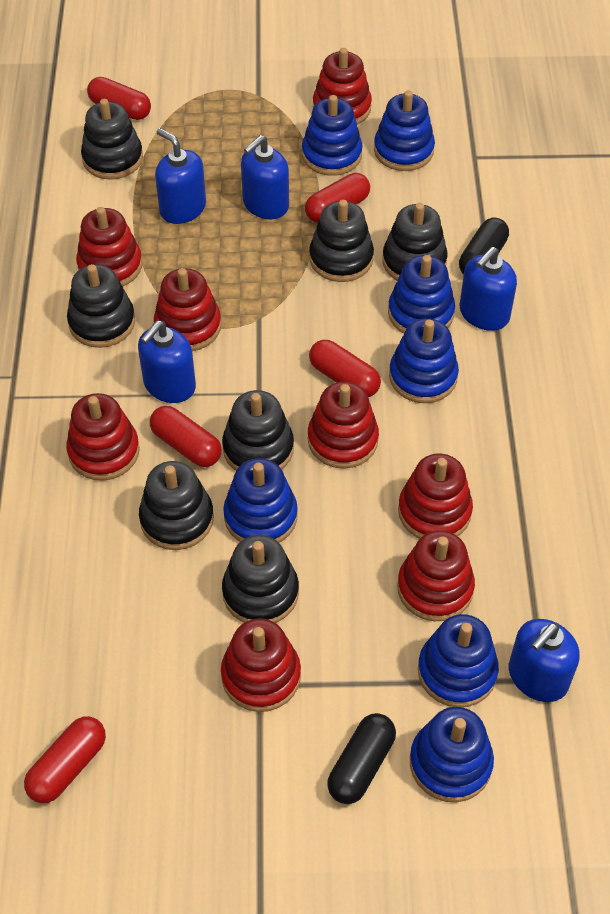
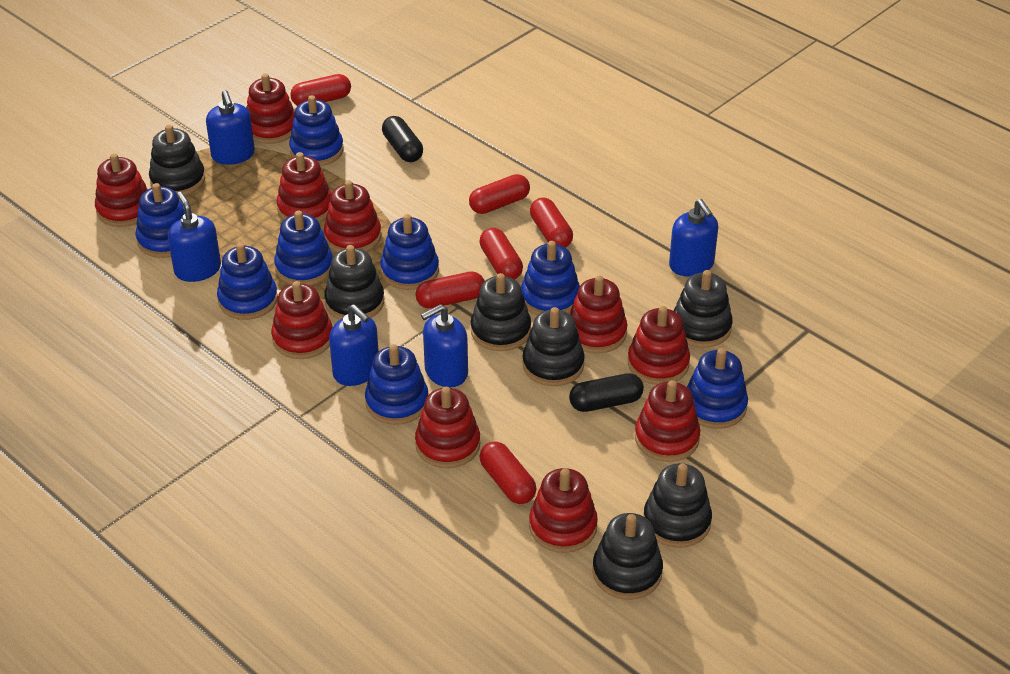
blue stacking toy: 7 -> 8
red capsule: 5 -> 6
red stacking toy: 8 -> 10

